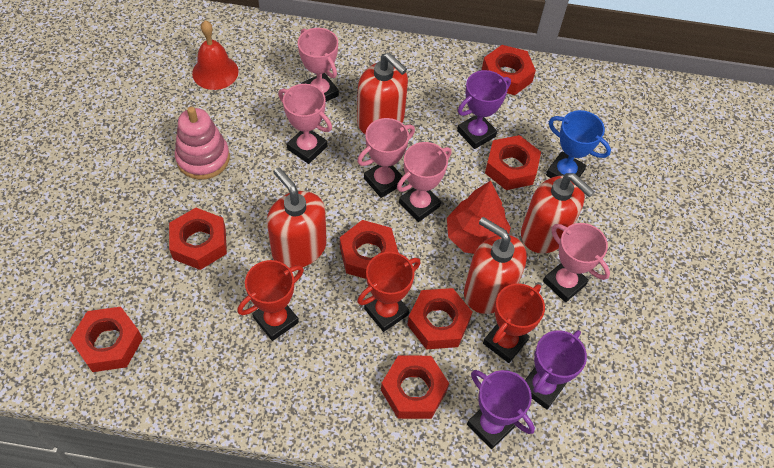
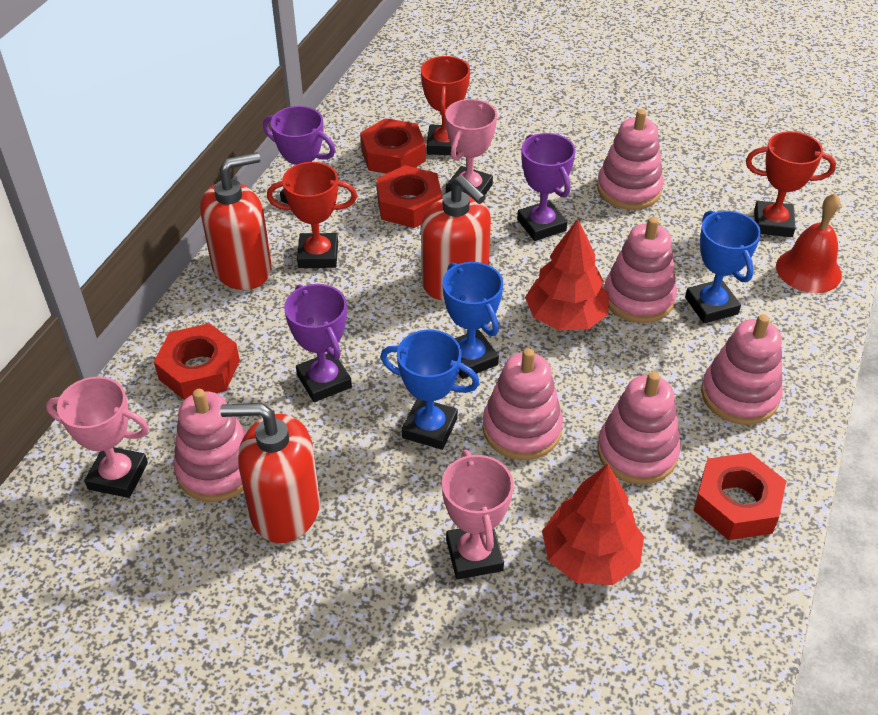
blue trophy: 1 -> 3
pink stacking toy: 1 -> 6
pink trophy: 5 -> 3
red nut: 7 -> 4
red soap dispenser: 4 -> 3
red tree: 1 -> 2

